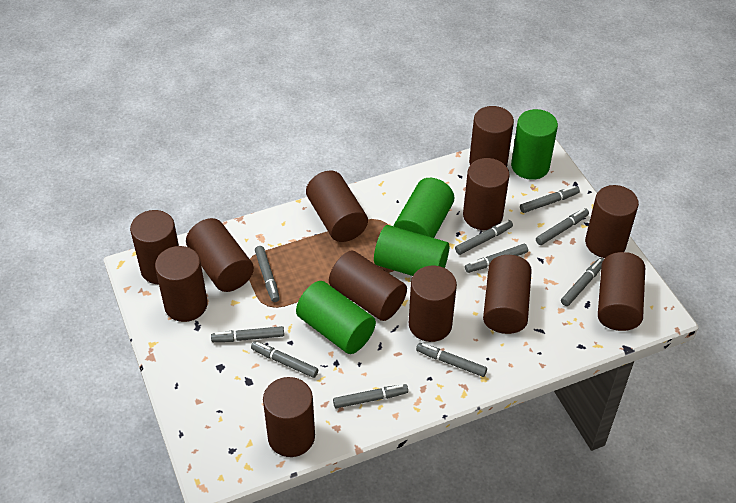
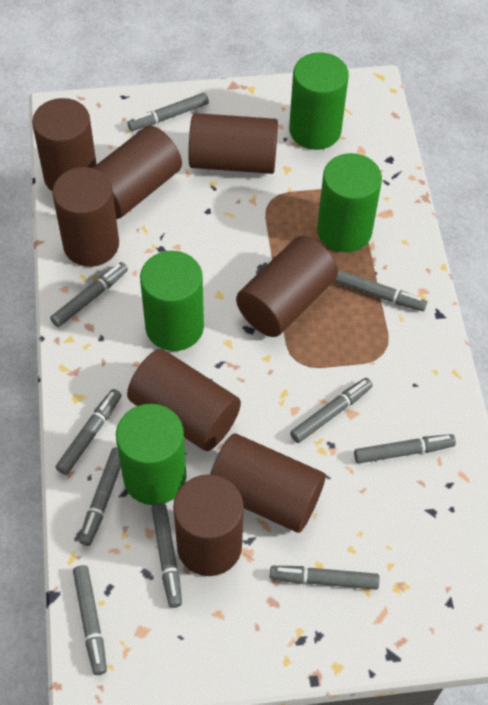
brown cylinder: 12 -> 8

